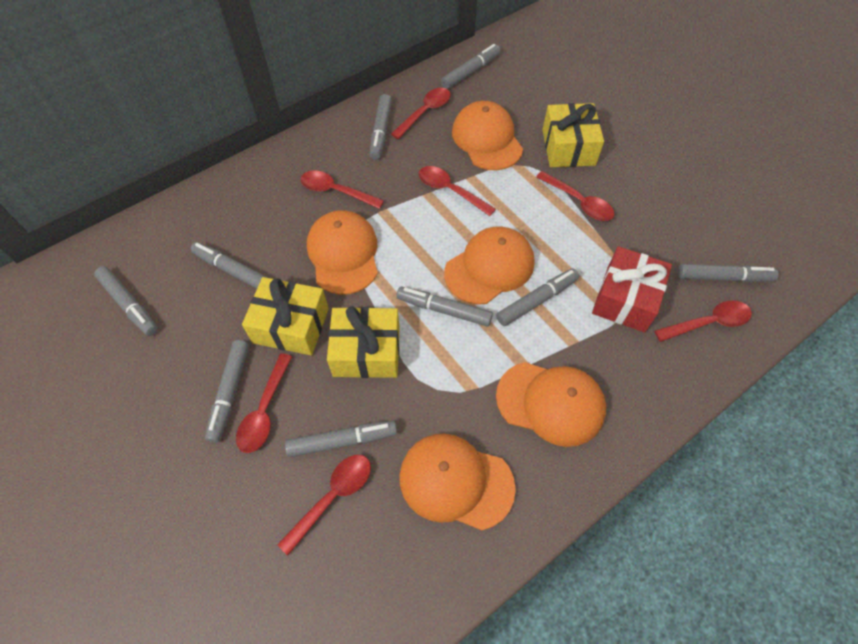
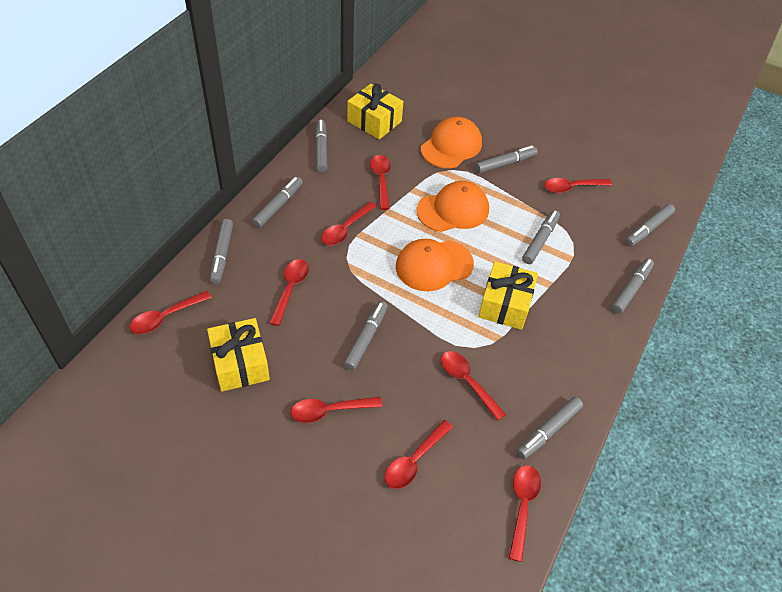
orange cap: 5 -> 3
red gift: 1 -> 0
red spoon: 7 -> 9

